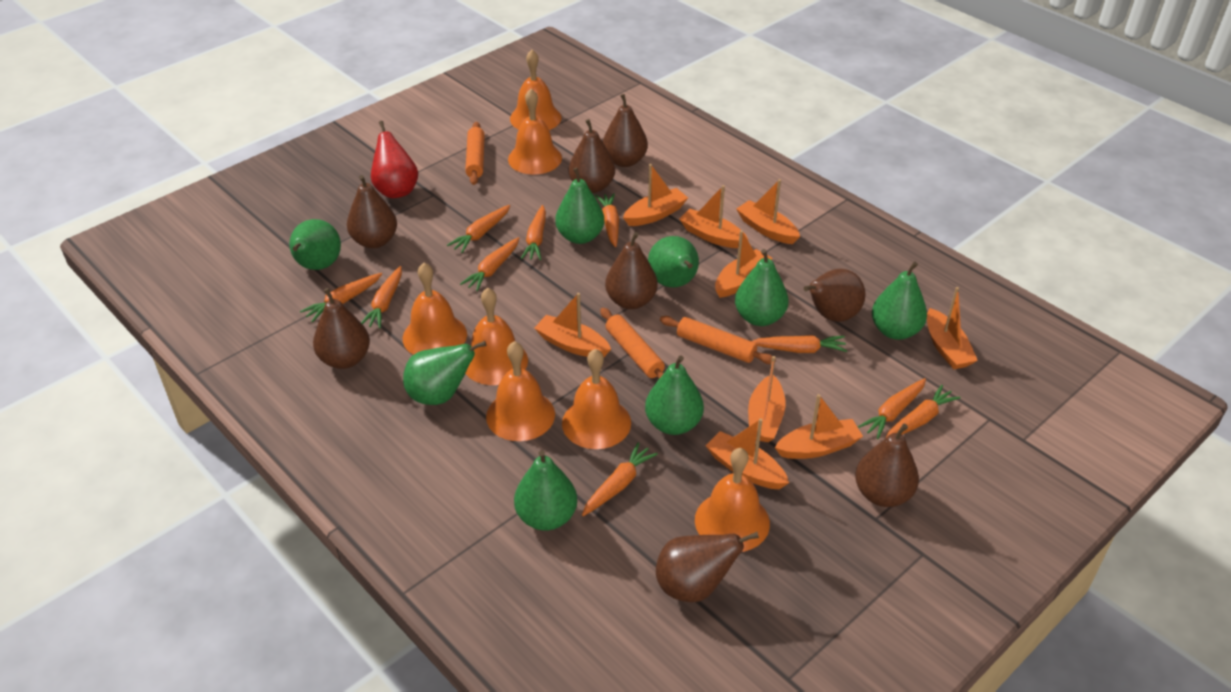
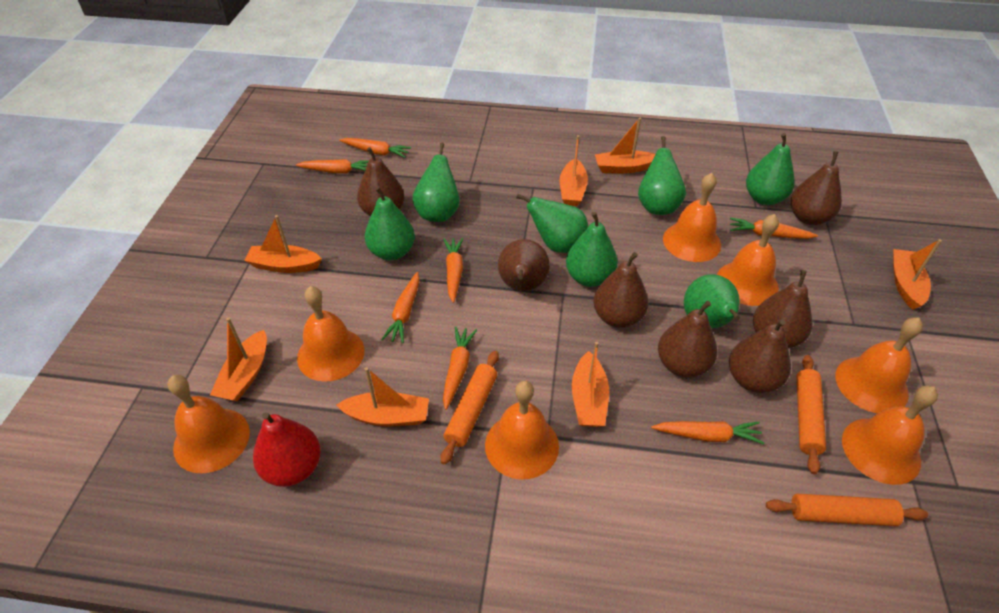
brown pear: 8 -> 7
green pear: 8 -> 7
orange boat: 9 -> 7
orange carrot: 10 -> 7

